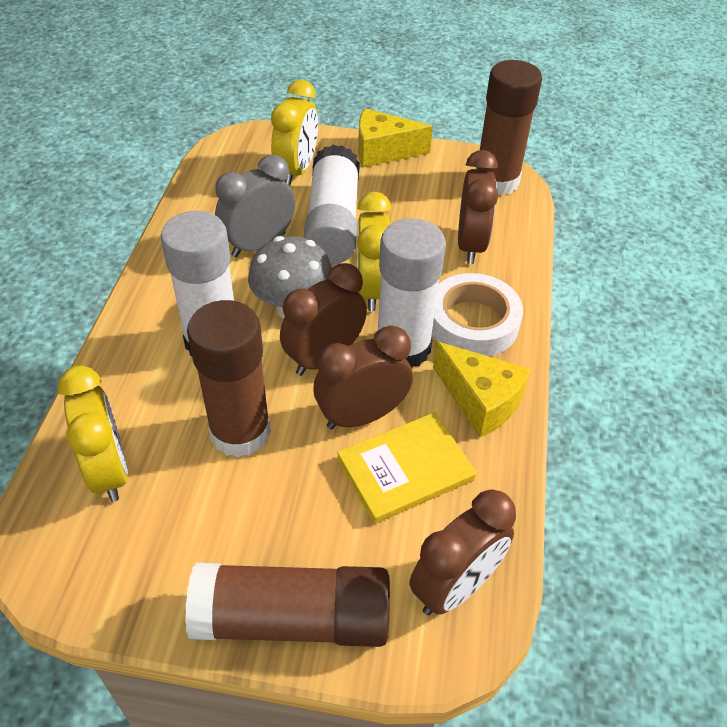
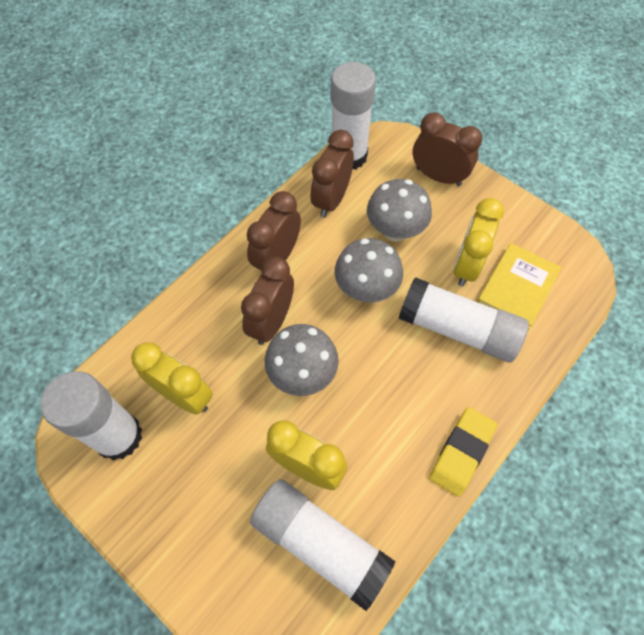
brown glue stick: 3 -> 0
grey clock: 1 -> 0
grey mushroom: 1 -> 3
white glue stick: 3 -> 4
white tape: 1 -> 0
yellow cheese: 2 -> 0
yellow eraser: 0 -> 1

